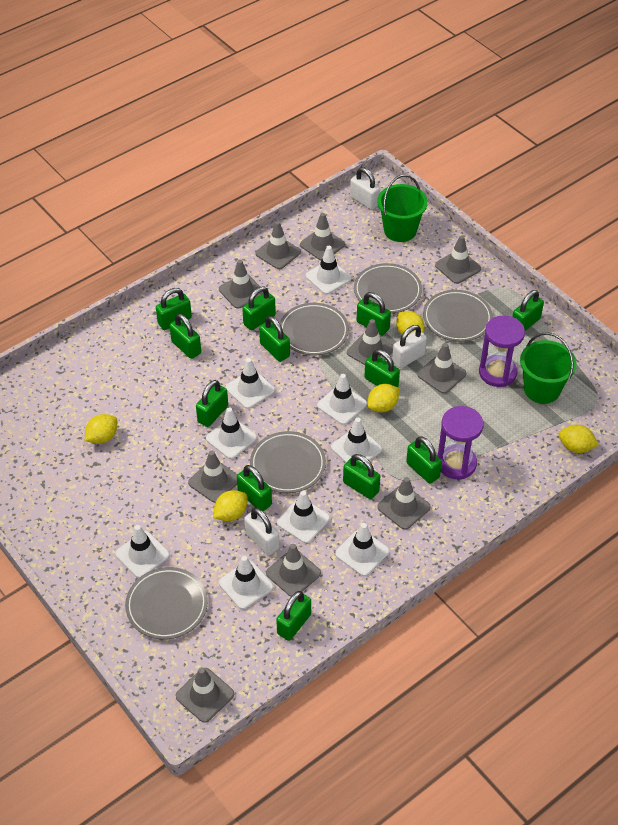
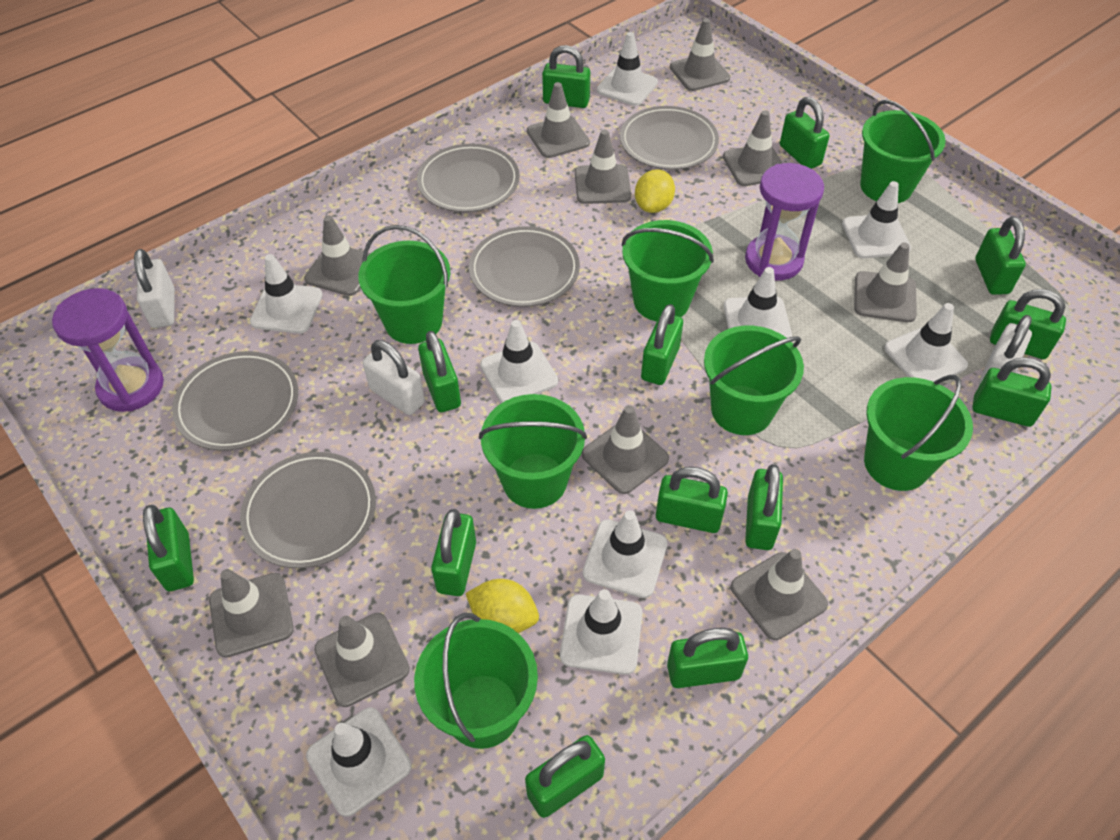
green bucket: 2 -> 7
green padlock: 12 -> 13
yellow lemon: 5 -> 2

